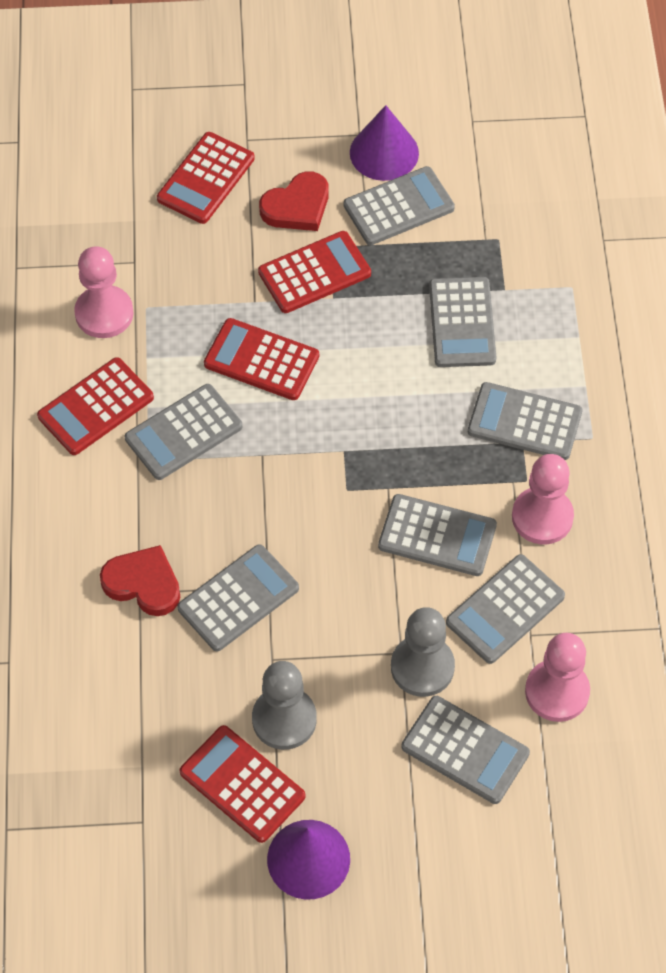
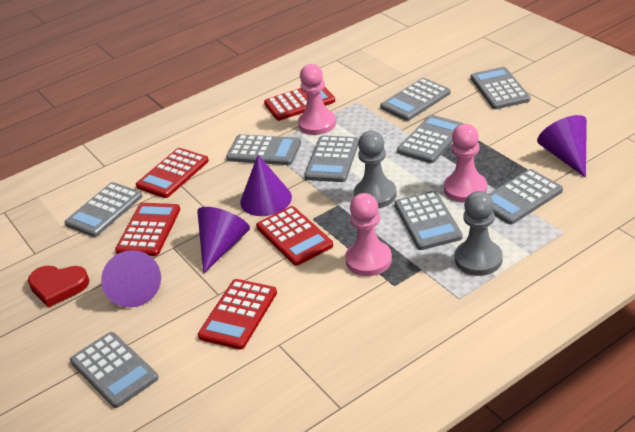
grey calculator: 8 -> 9
purple cone: 2 -> 4
red heart: 2 -> 1

